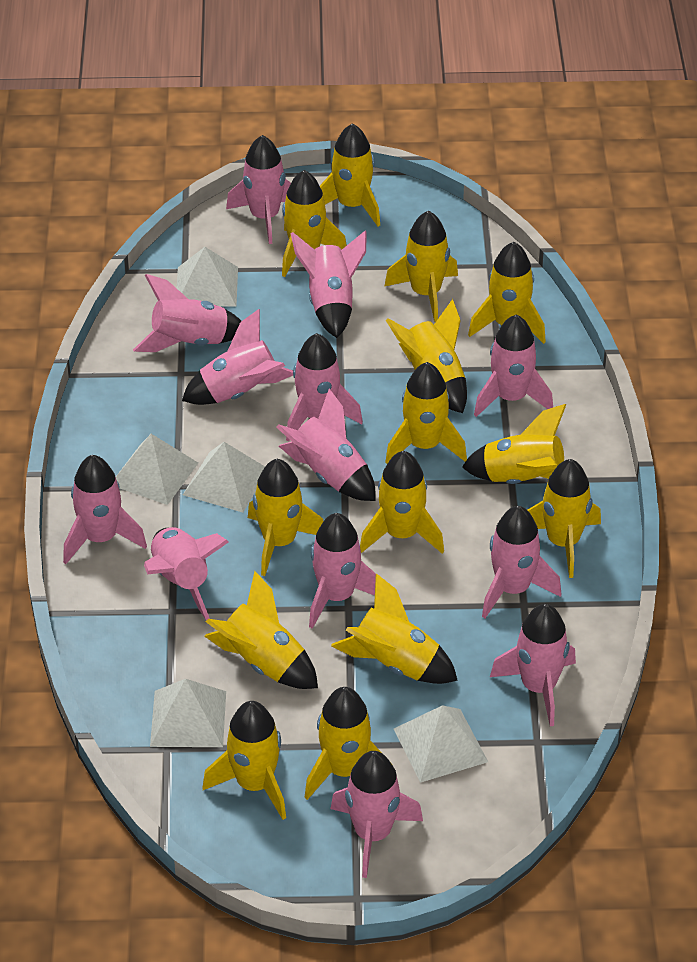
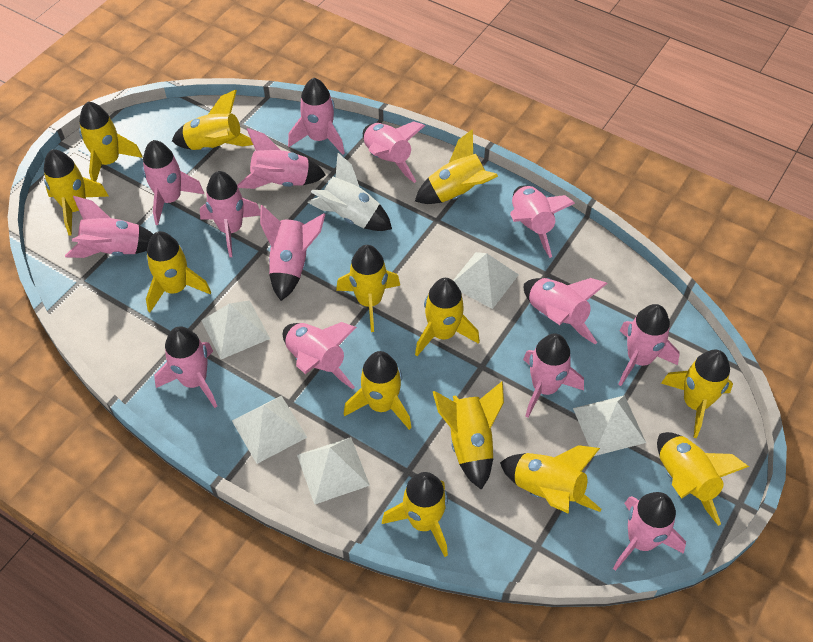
pink rocket: 13 -> 14
white rocket: 0 -> 1
yellow rocket: 14 -> 13

